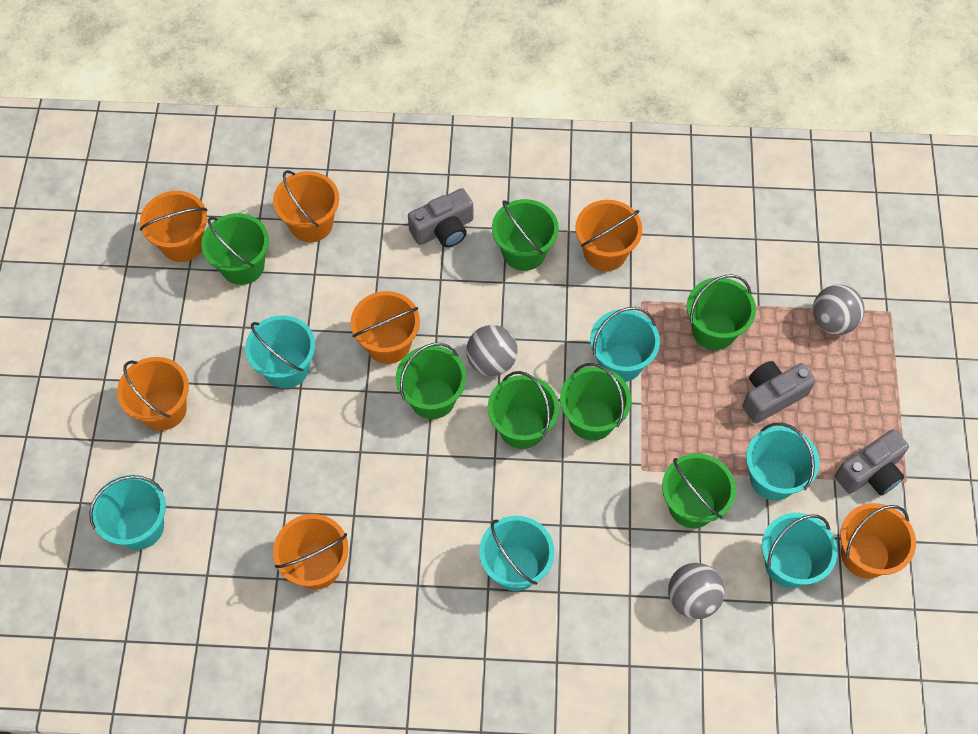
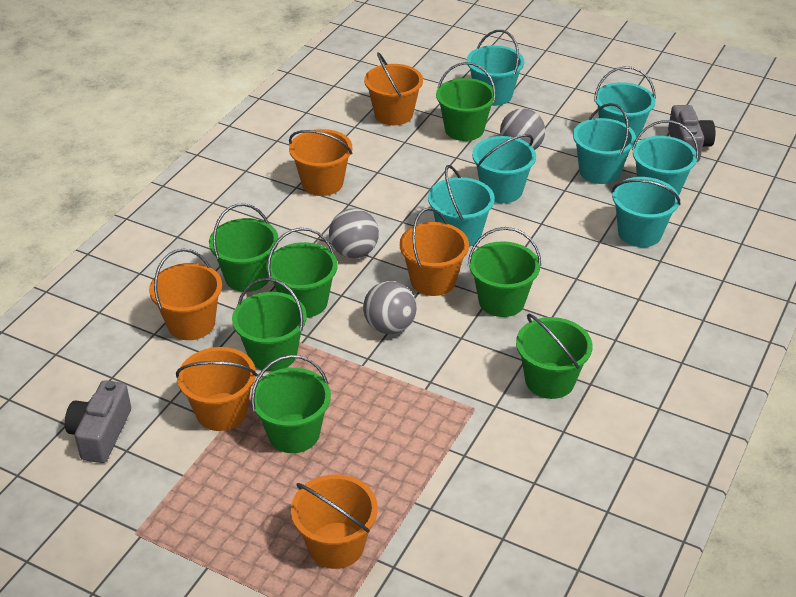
grey camera: 3 -> 2
orange bucket: 7 -> 6
turquoise bucket: 6 -> 7

